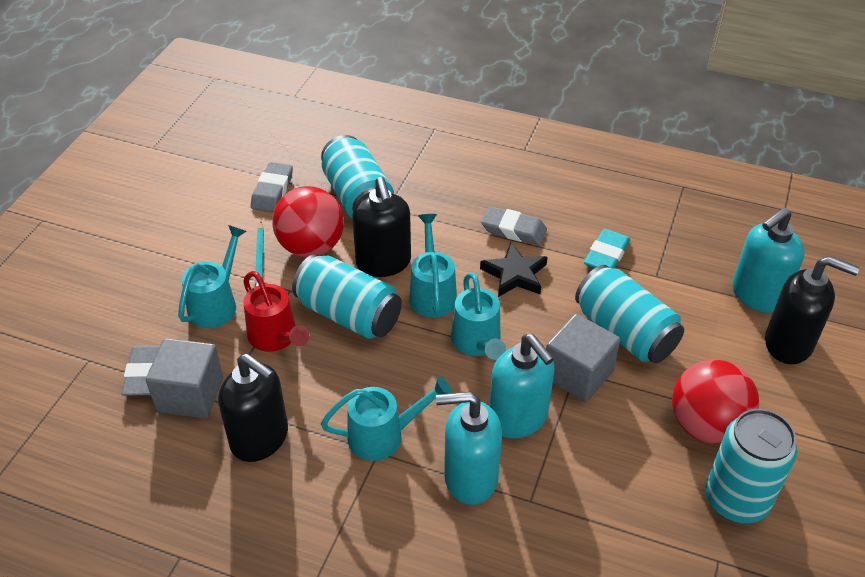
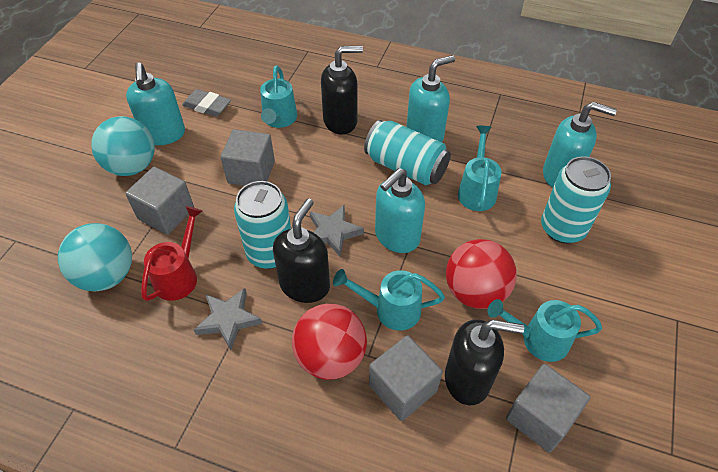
black star: 1 -> 0
grey cube: 2 -> 4
grey eraser: 3 -> 1
grey star: 0 -> 2
turquoise ball: 0 -> 2
turquoise can: 4 -> 3
turquoise eraser: 1 -> 0
turquoise pencil: 1 -> 0
turquoise soap dispenser: 3 -> 4

